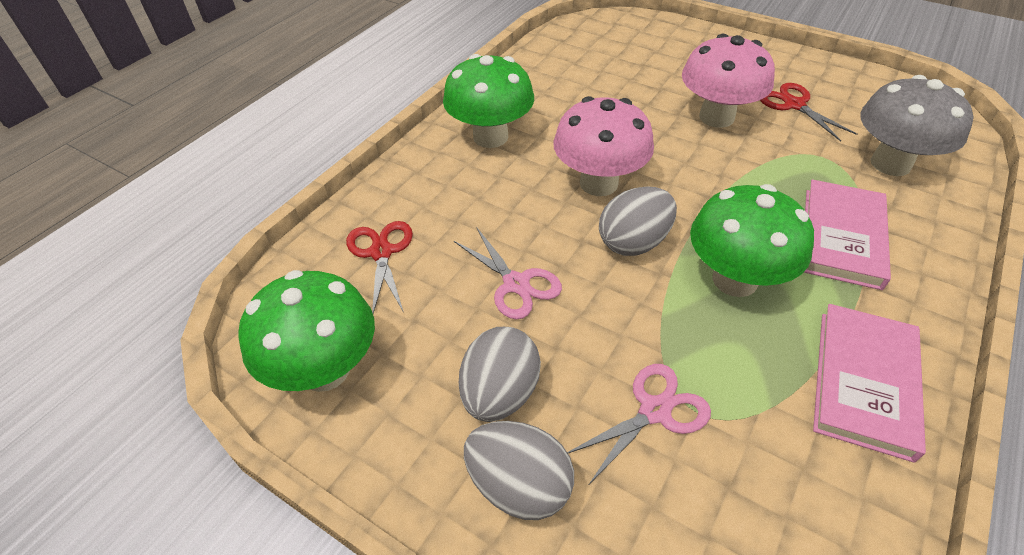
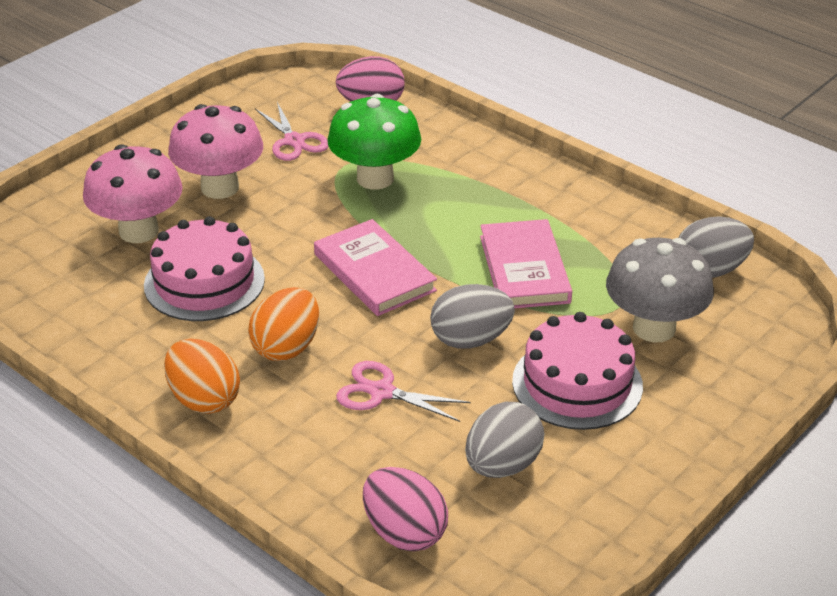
green mushroom: 3 -> 1
orange egg: 0 -> 2
pink cake: 0 -> 2
pink egg: 0 -> 2
red scissors: 2 -> 0

